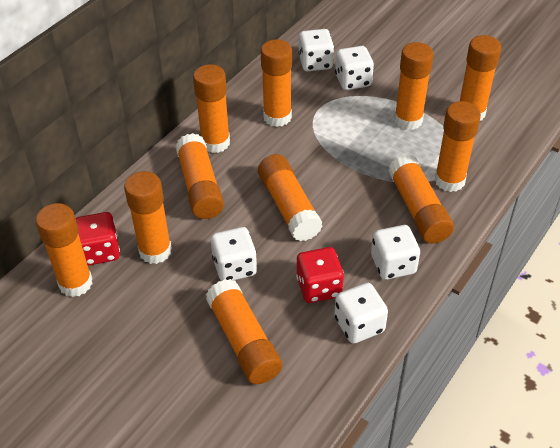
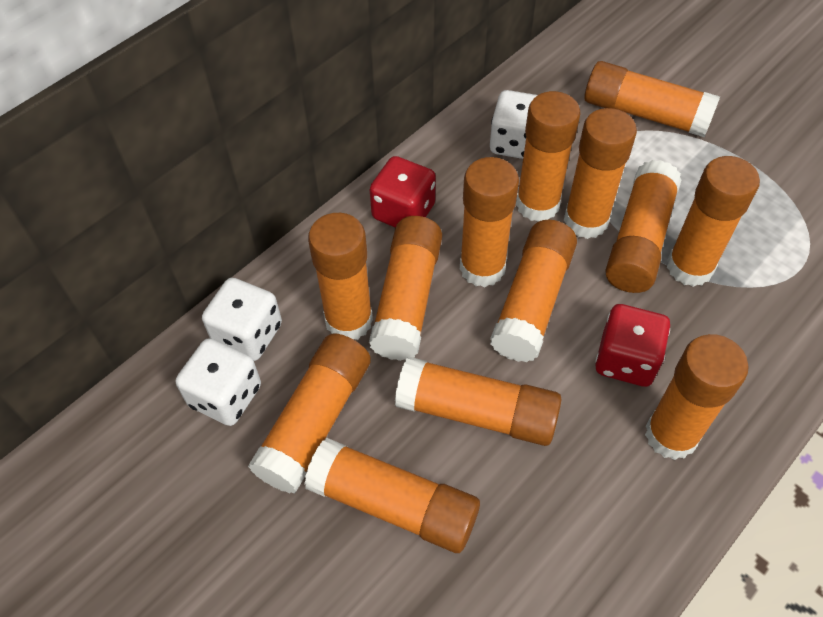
orange glue stick: 11 -> 13
white dice: 5 -> 3

